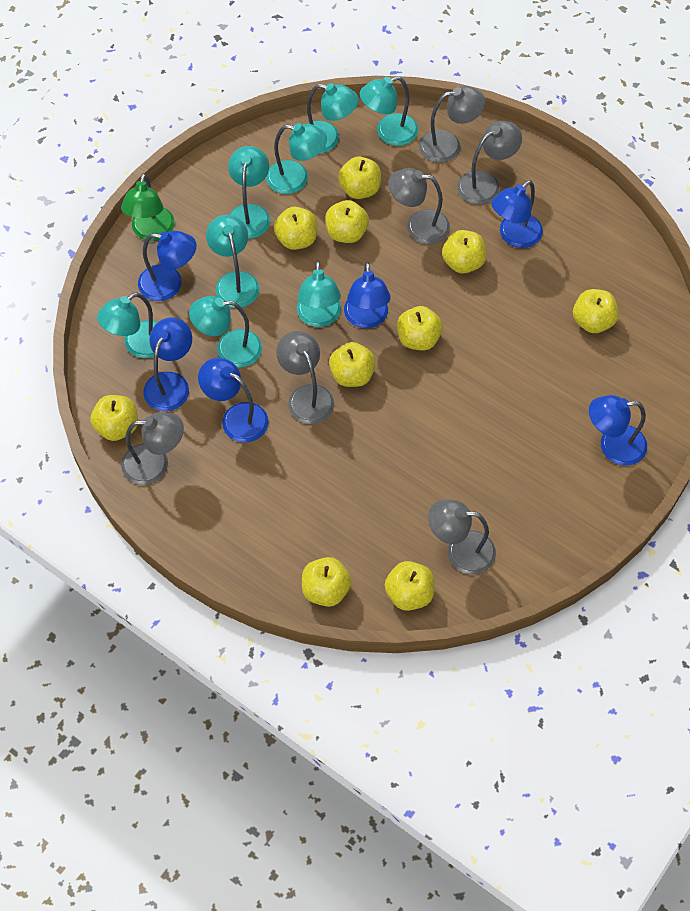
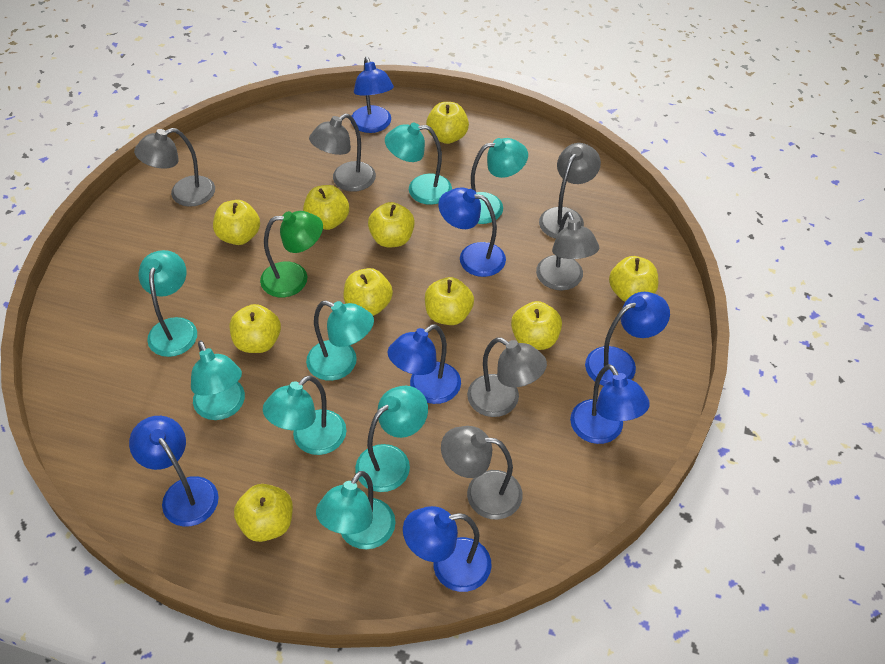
blue lamp: 6 -> 7

